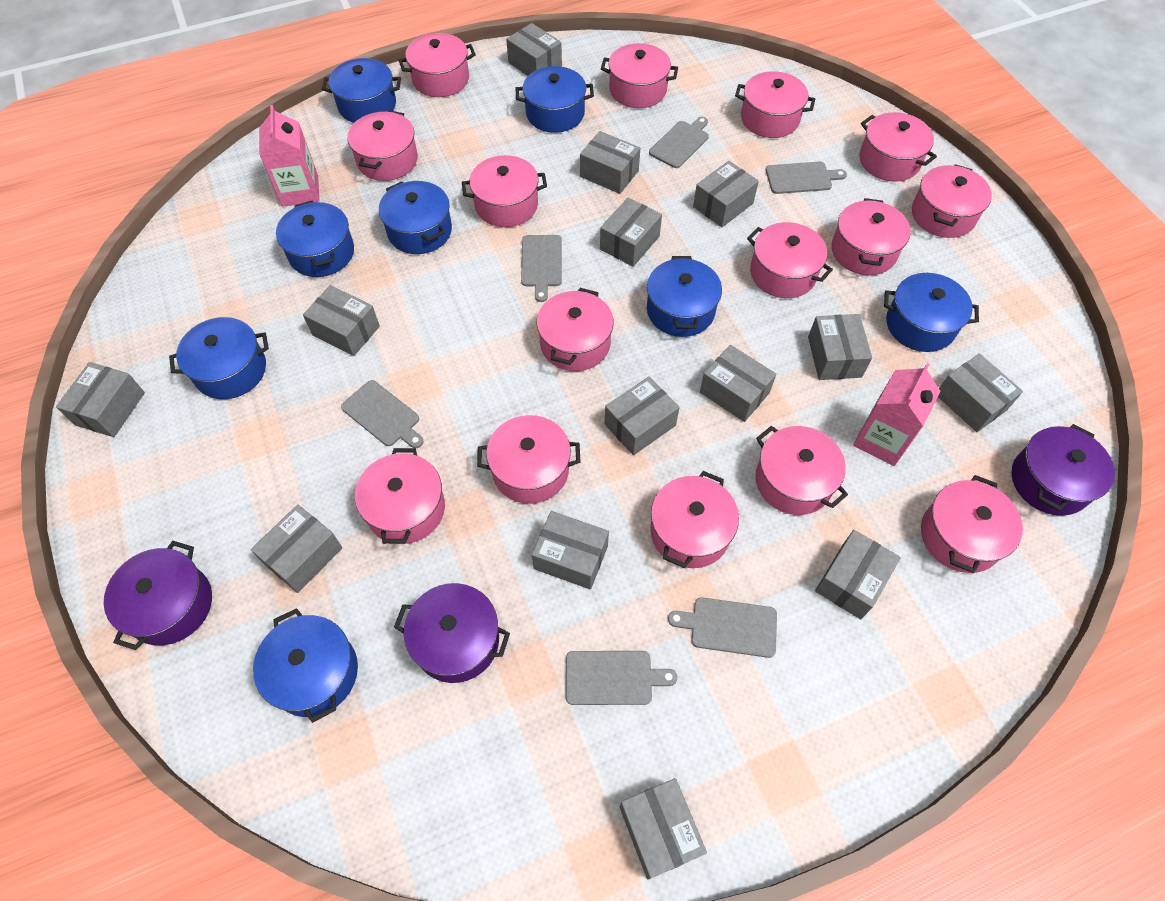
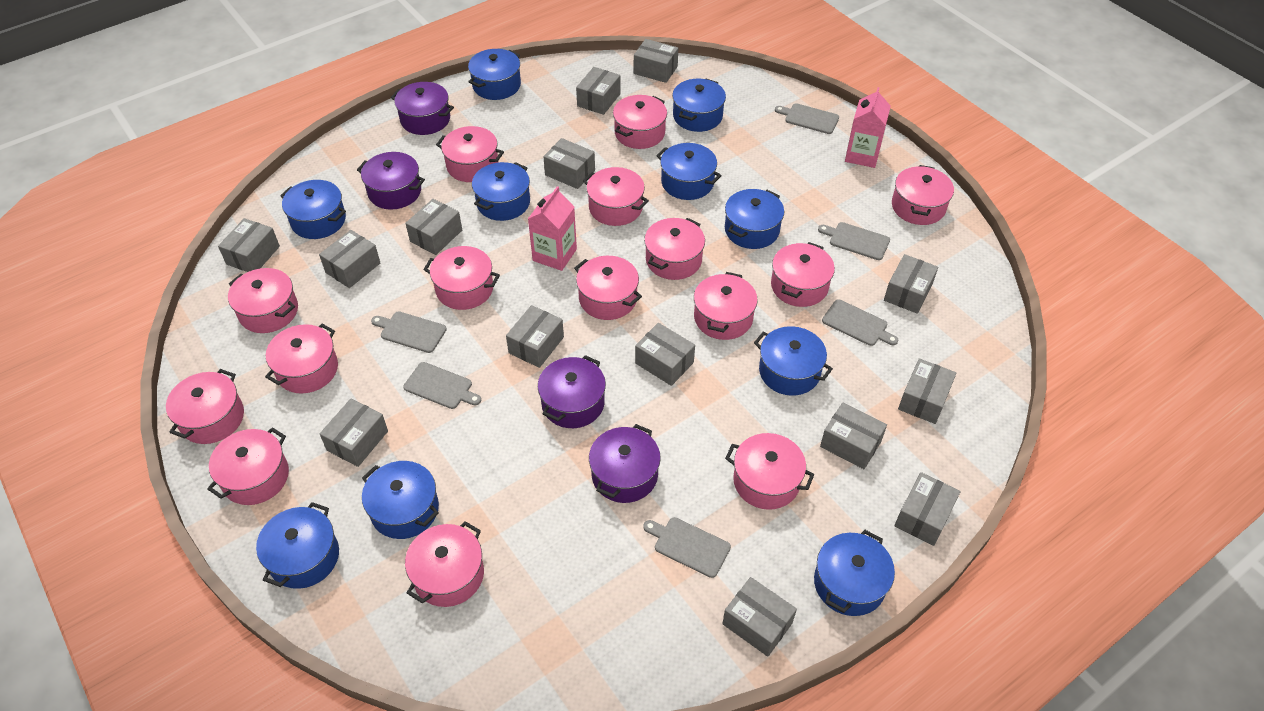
blue pot: 8 -> 10
purple pot: 3 -> 4

